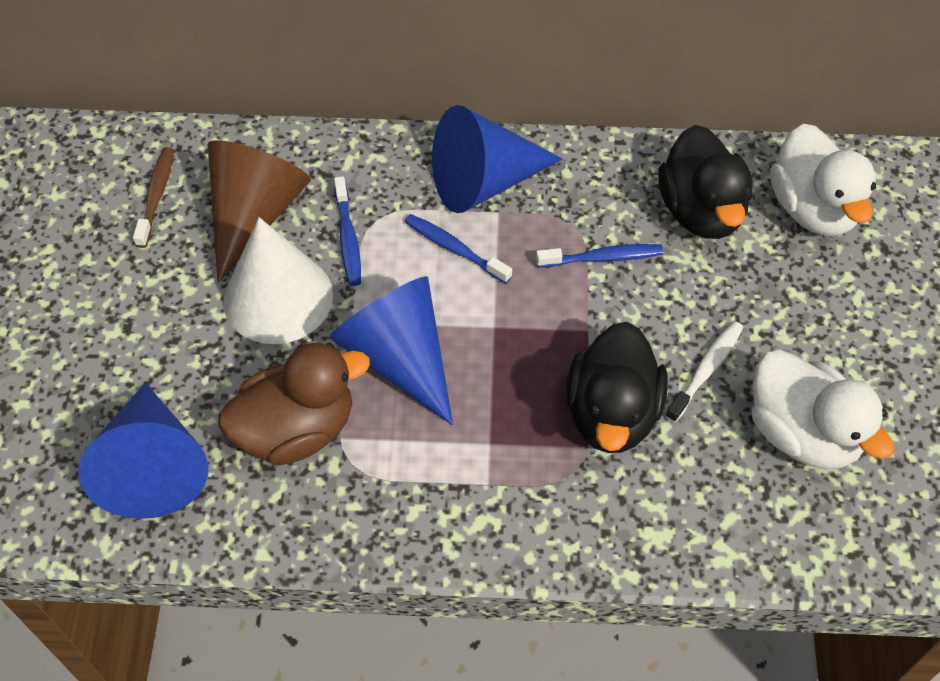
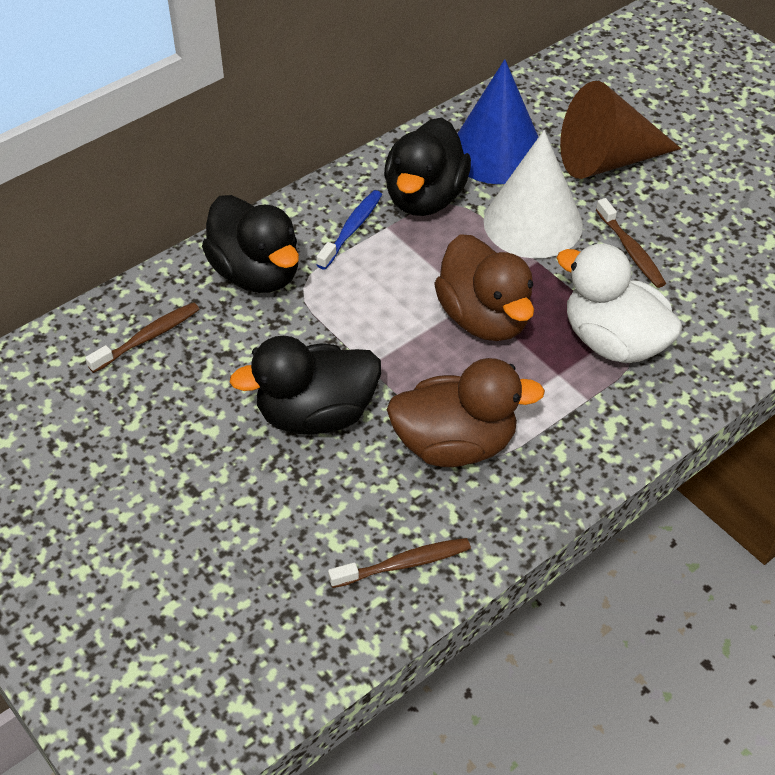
black duck: 2 -> 3
blue cone: 3 -> 1
blue toothbrush: 3 -> 1
brown duck: 1 -> 2
brown toothbrush: 1 -> 3
white duck: 2 -> 1
white toothbrush: 1 -> 0

